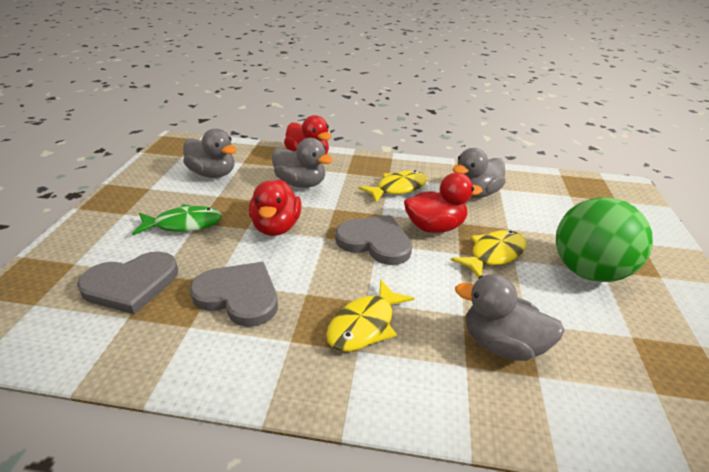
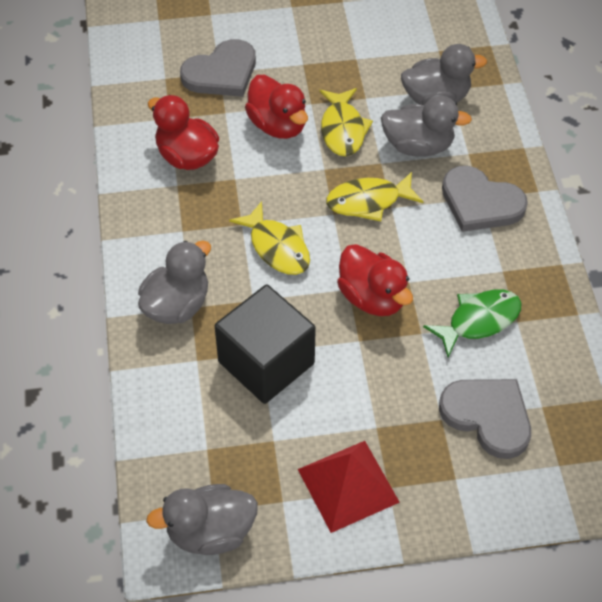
black cube: 0 -> 1
green ball: 1 -> 0
red pyramid: 0 -> 1

